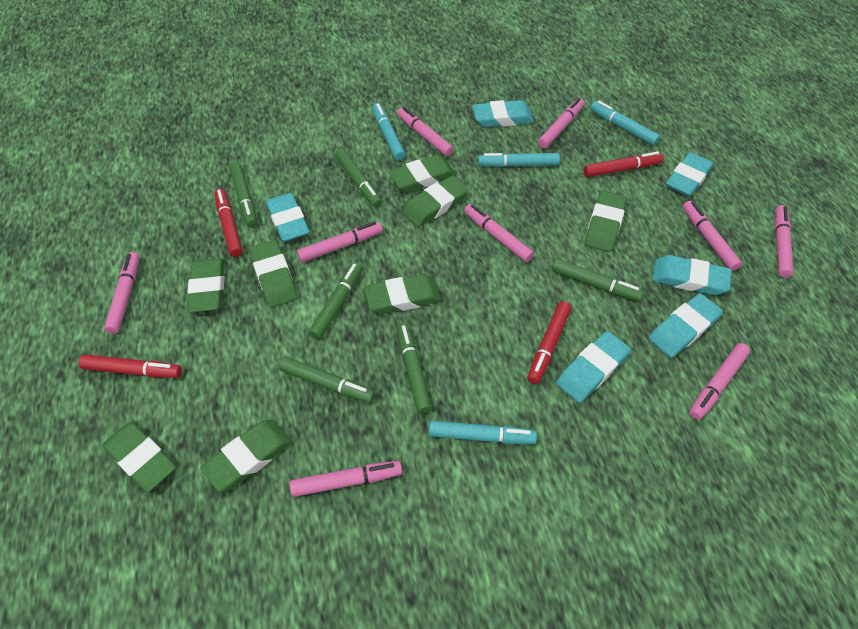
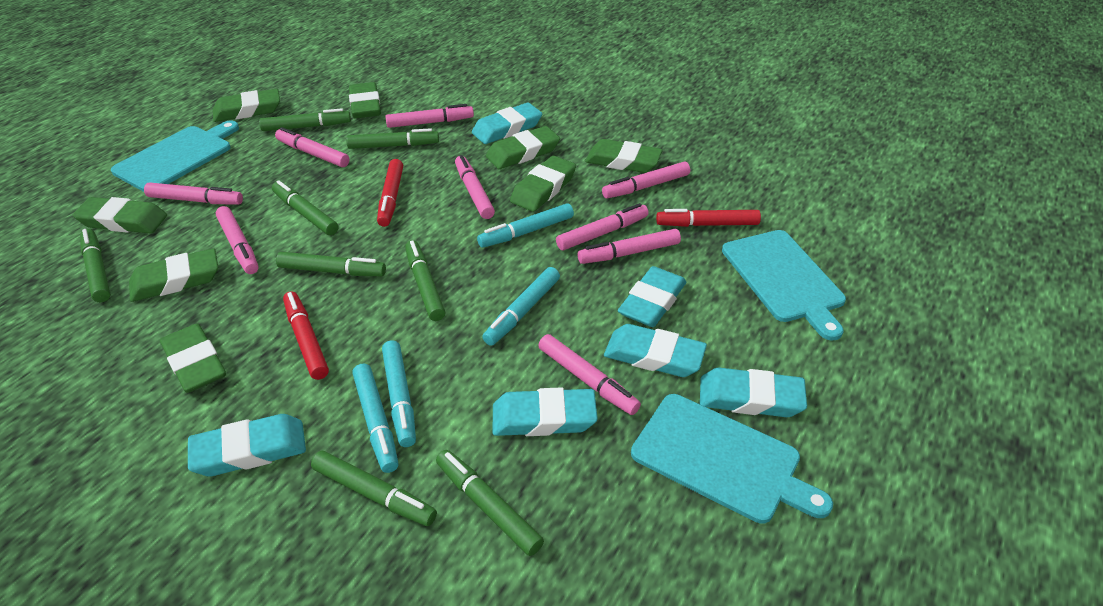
green marker: 6 -> 8
red marker: 4 -> 3
turquoise cutting board: 0 -> 3

